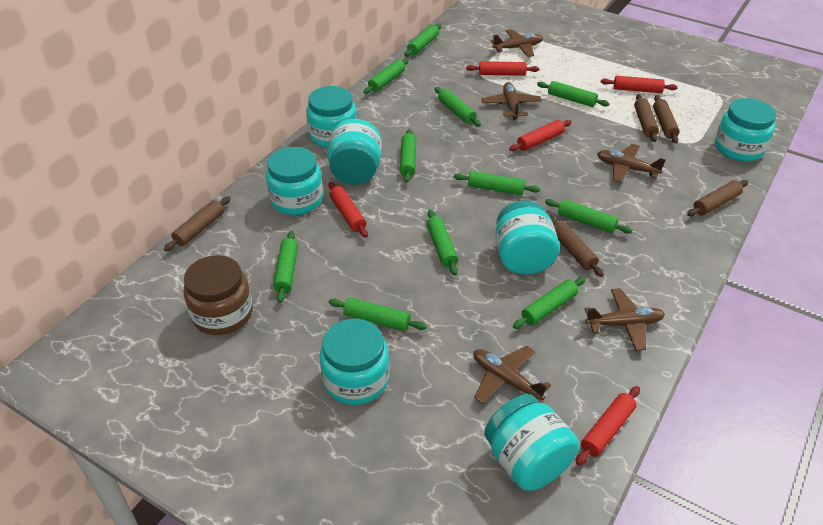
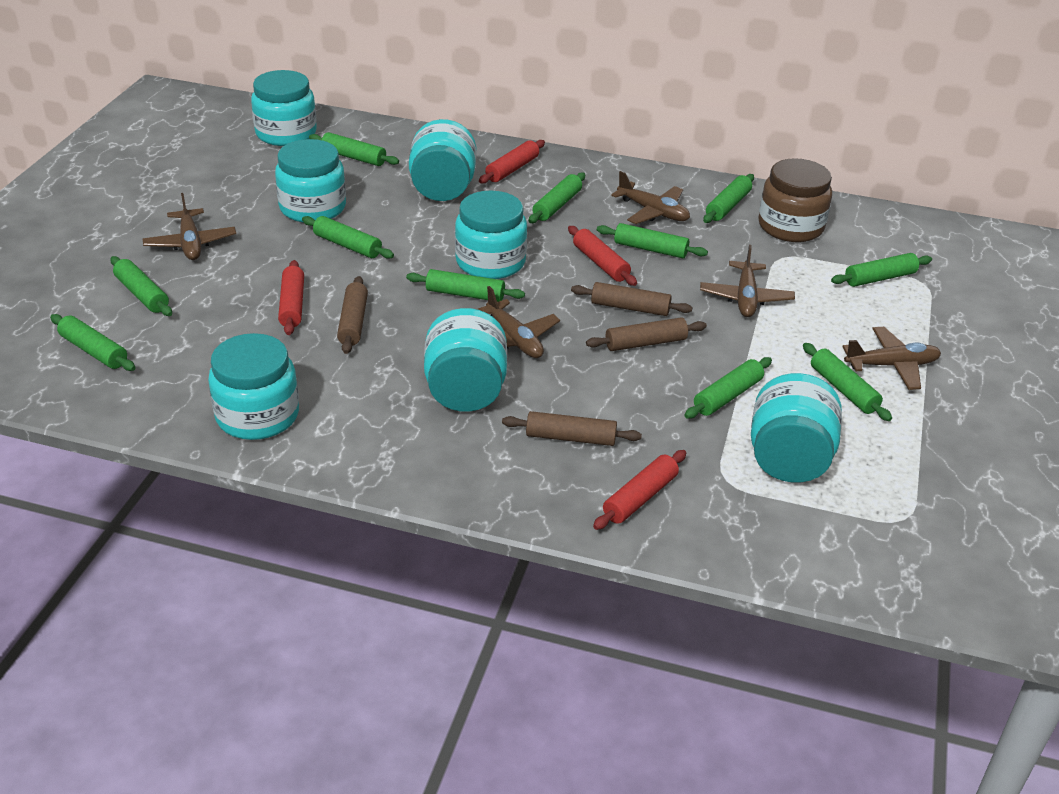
brown rolling pin: 5 -> 4
red rolling pin: 5 -> 4

